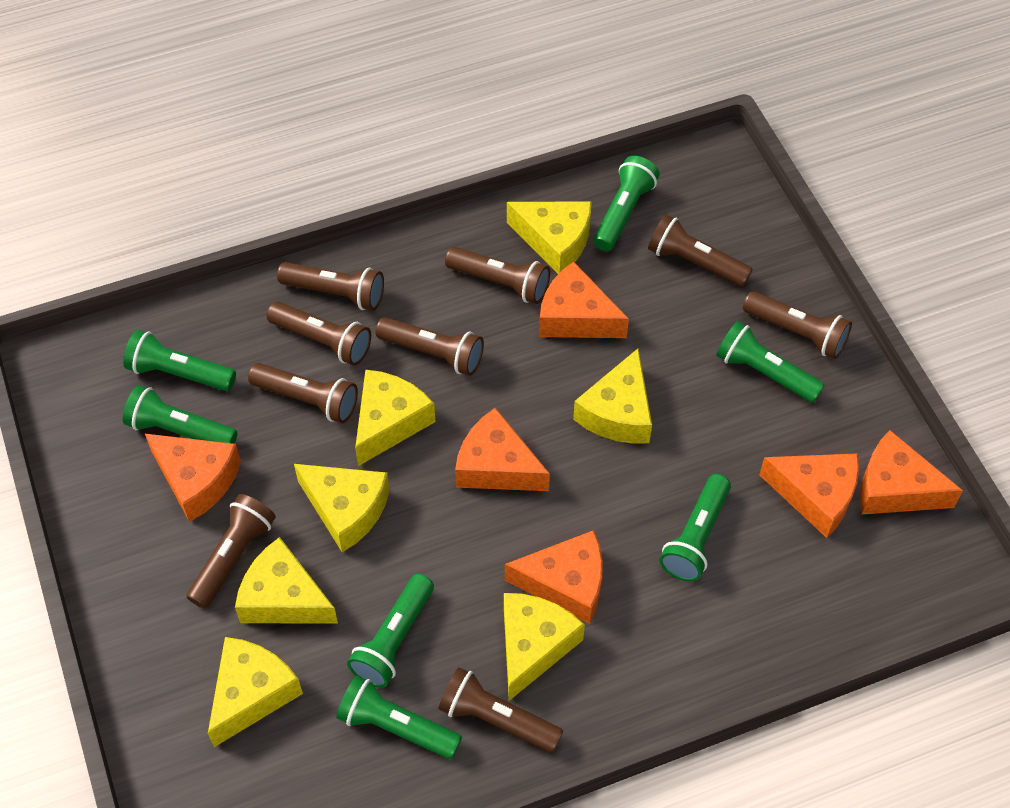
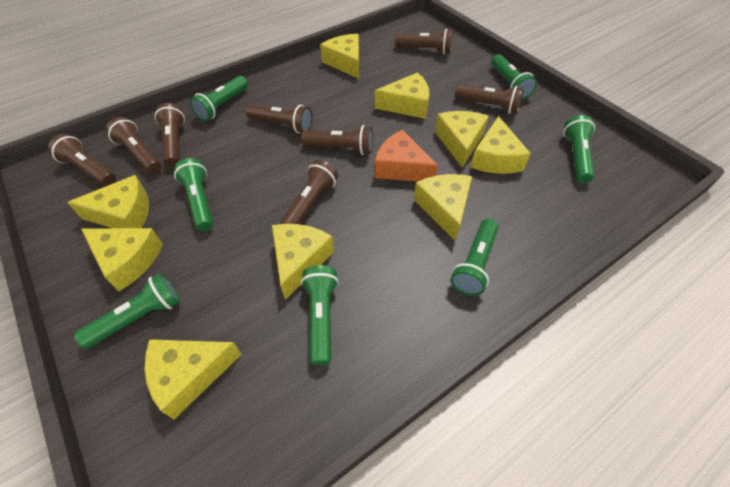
brown flashlight: 9 -> 8
orange cheese: 6 -> 1
yellow cheese: 7 -> 9

